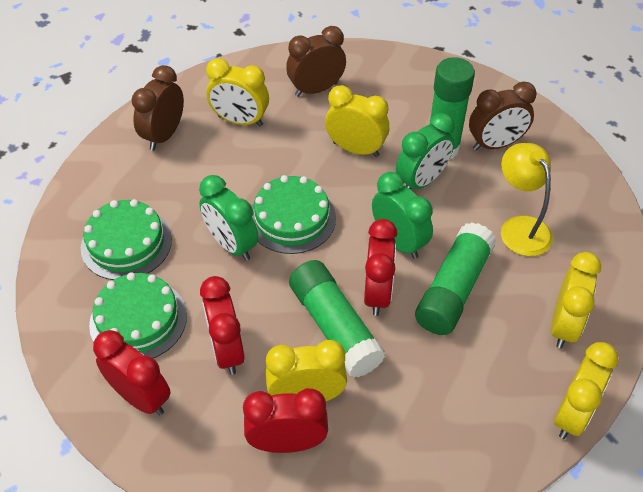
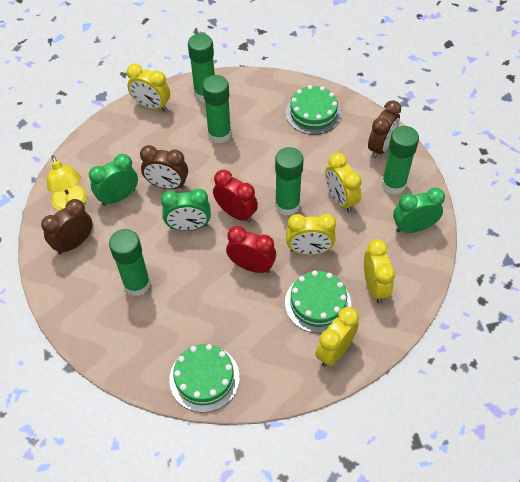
green glue stick: 3 -> 5
red clock: 4 -> 2

